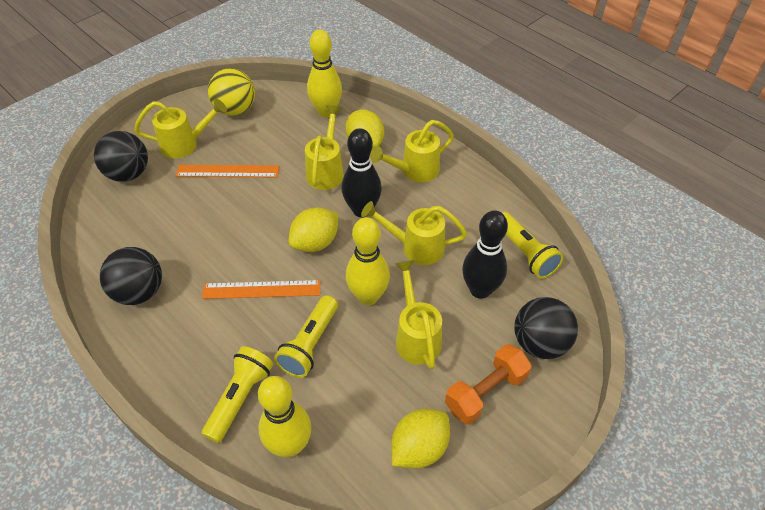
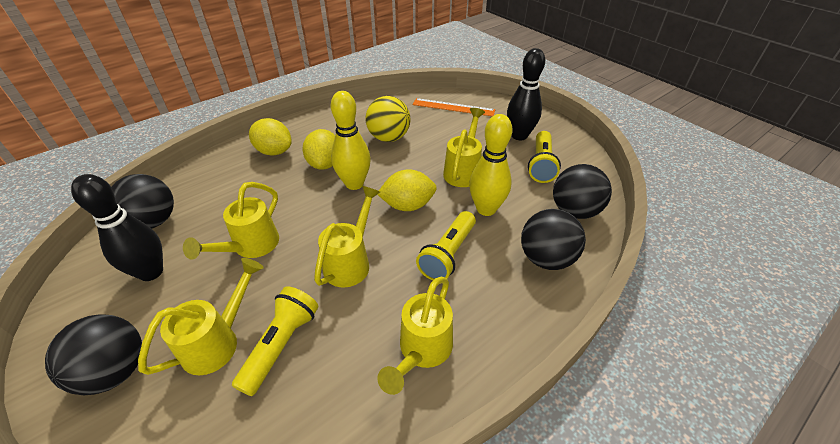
black ball: 3 -> 4
orange dumbbell: 1 -> 0
orange ruler: 2 -> 1
yellow bowling pin: 3 -> 2

